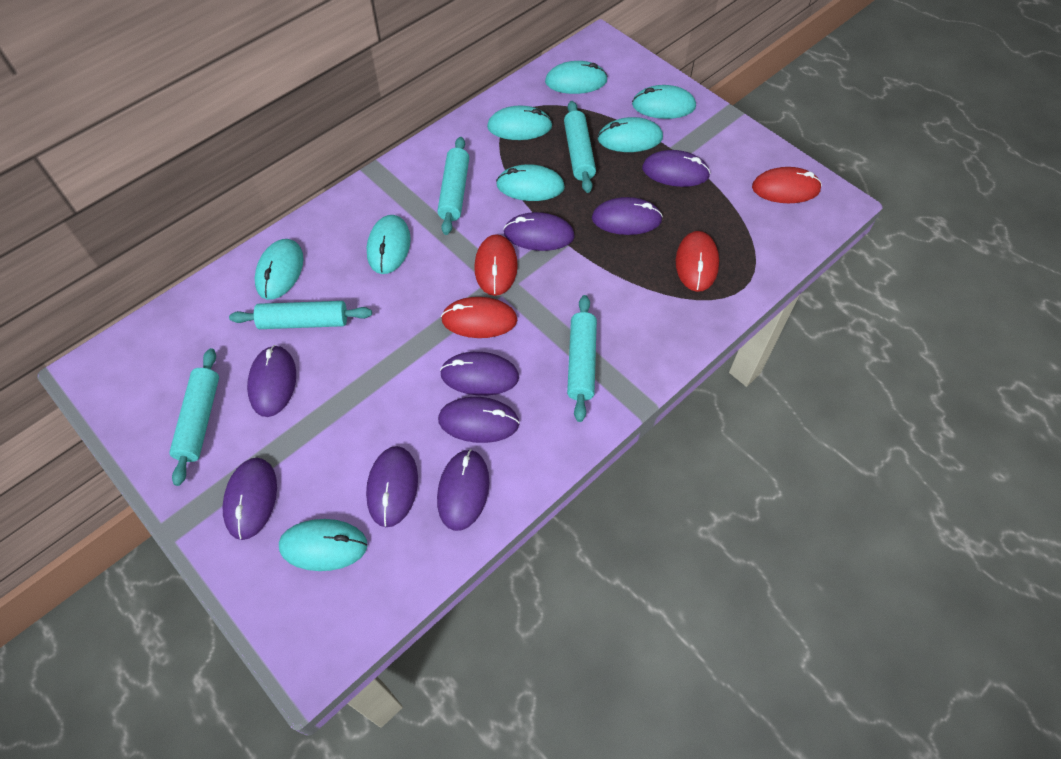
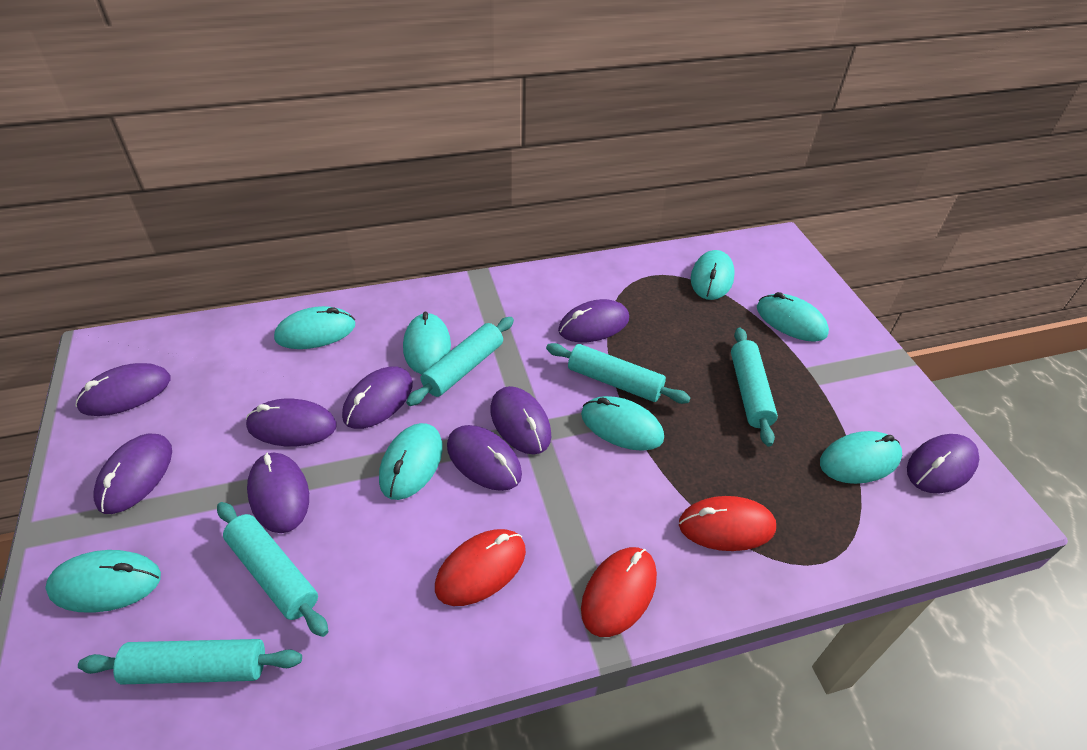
red mouse: 4 -> 3

